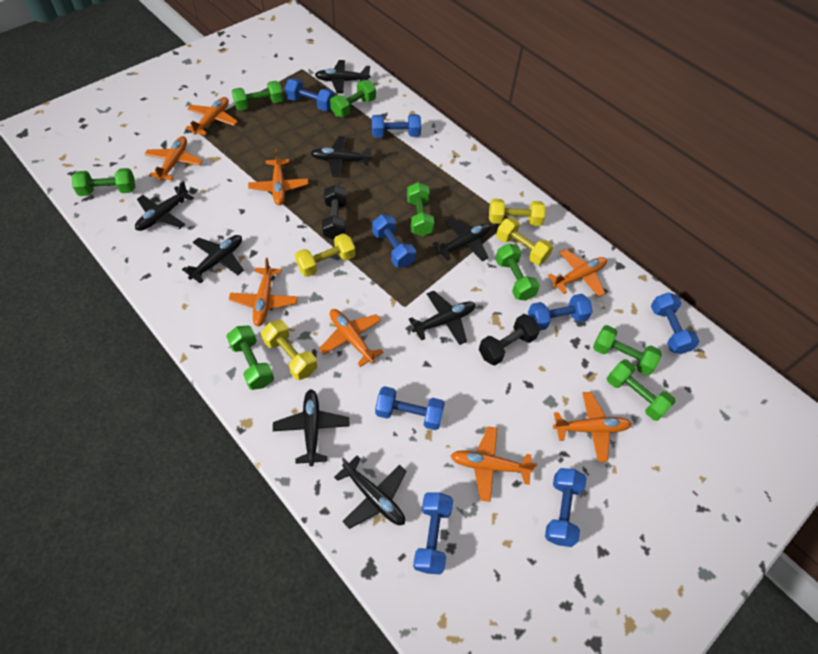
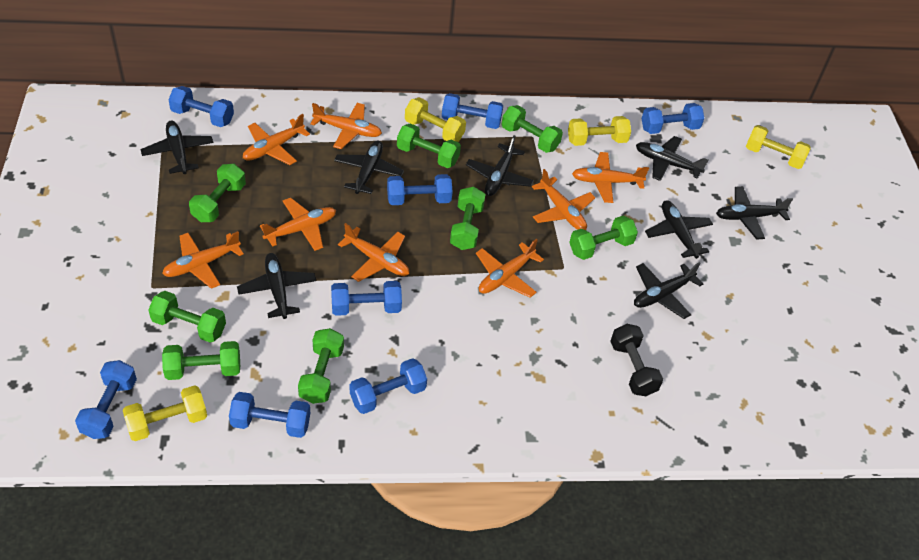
black dumbbell: 2 -> 1

